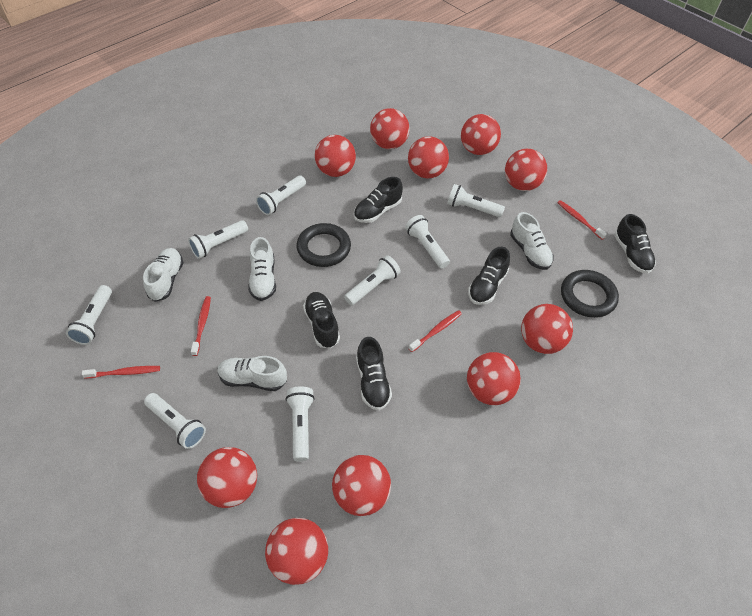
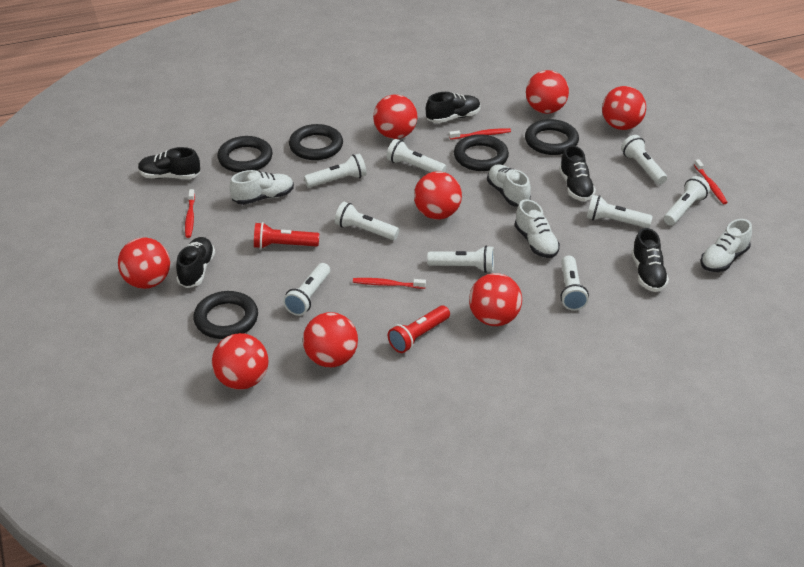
black ring: 2 -> 5
red ball: 10 -> 8
red flashlight: 0 -> 2
white flashlight: 8 -> 9

